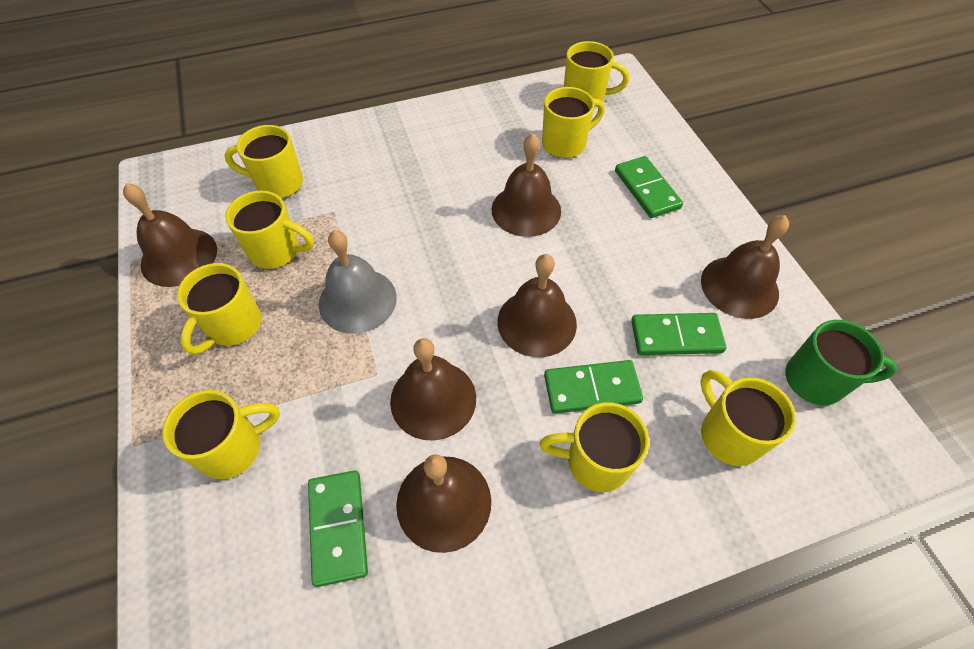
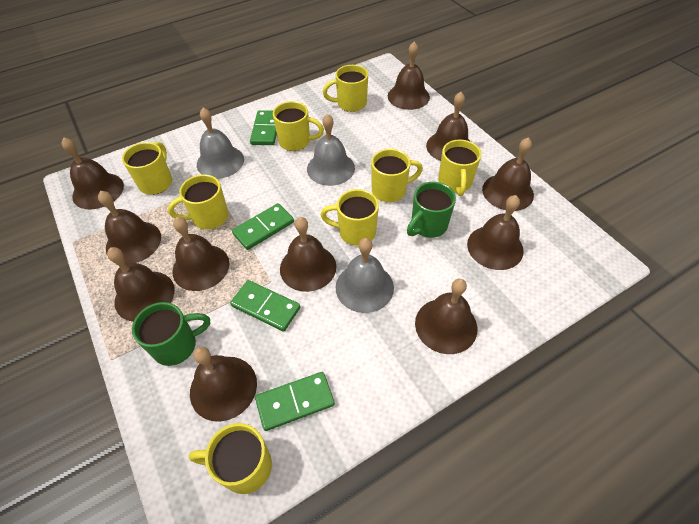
brown bell: 6 -> 11
green mug: 1 -> 2
grey bell: 1 -> 3

